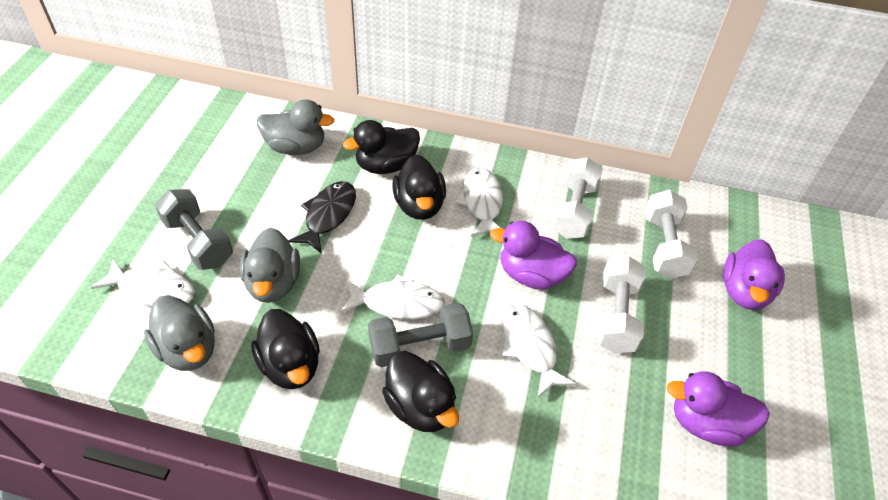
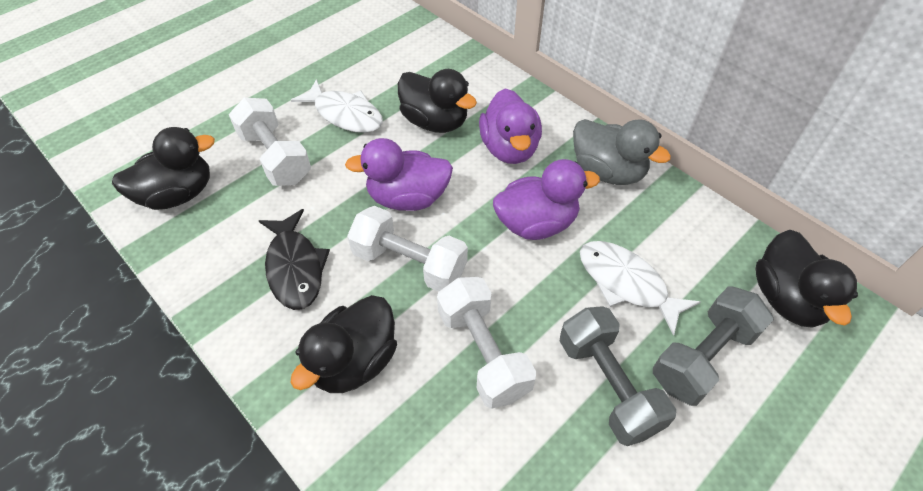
grey duck: 3 -> 1
white fish: 4 -> 2

